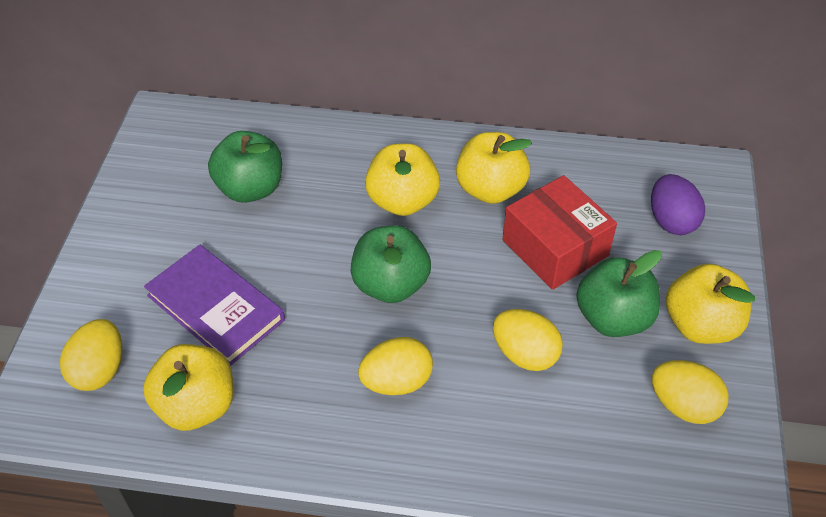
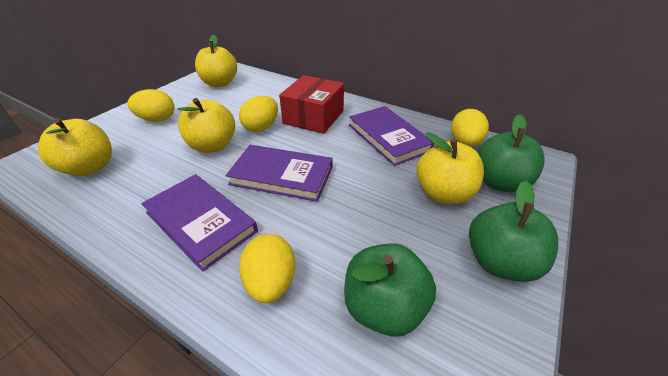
purple book: 1 -> 3
purple egg: 1 -> 0

